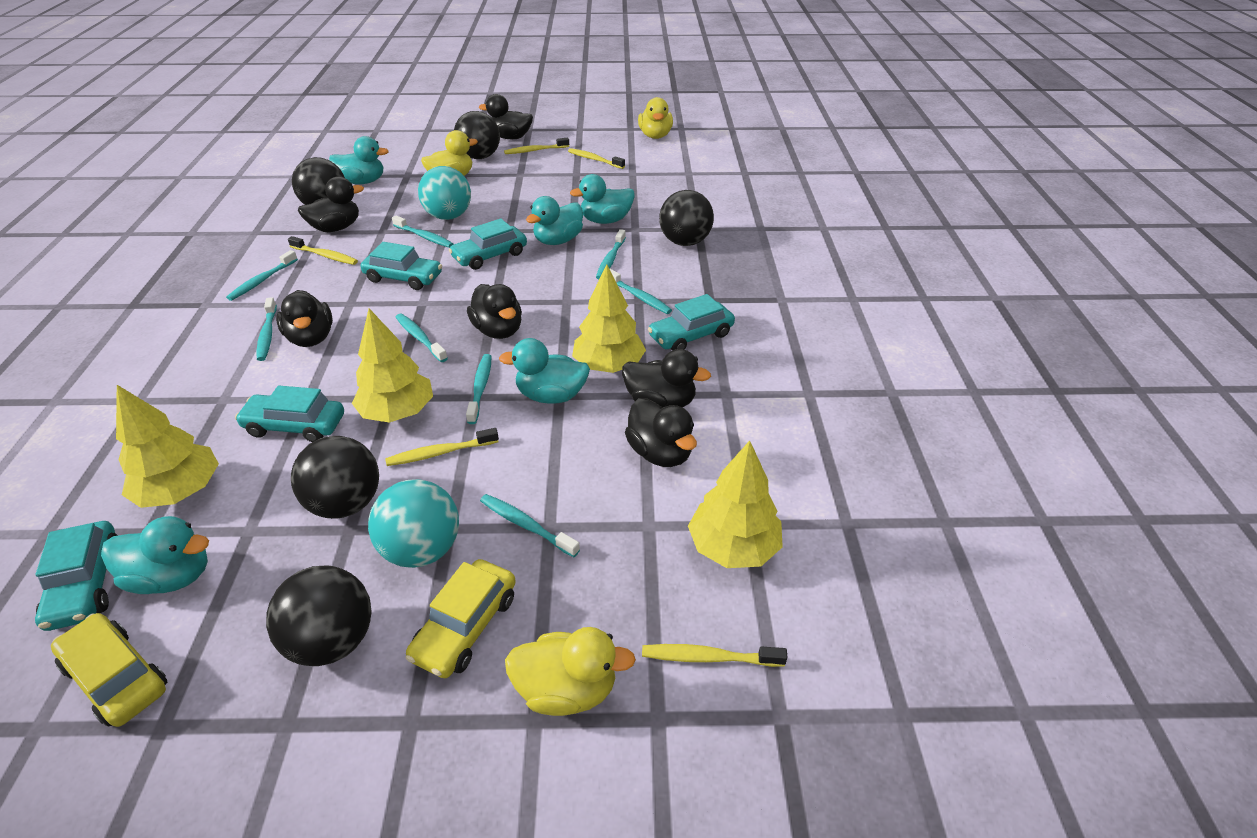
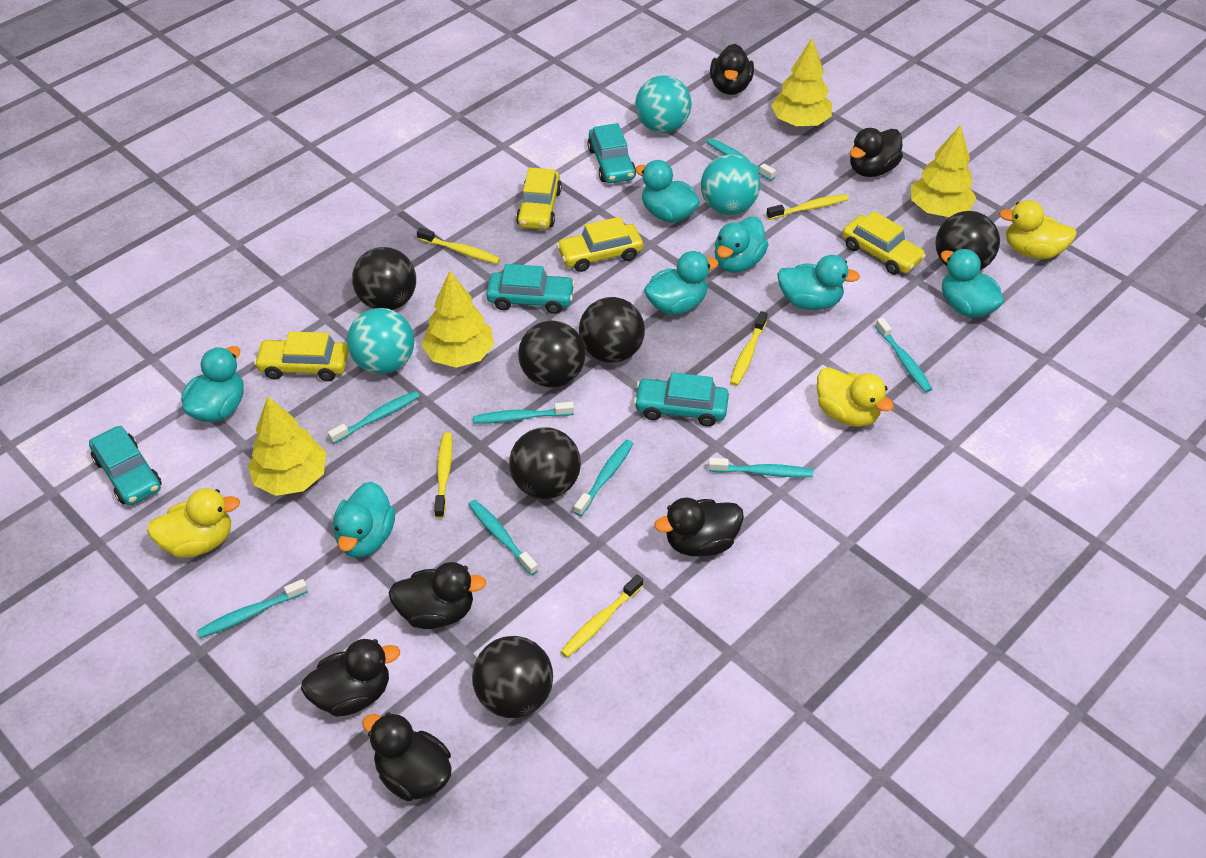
black ball: 5 -> 6
turquoise ball: 2 -> 3
turquoise car: 5 -> 4
turquoise duck: 5 -> 7
yellow car: 2 -> 4

